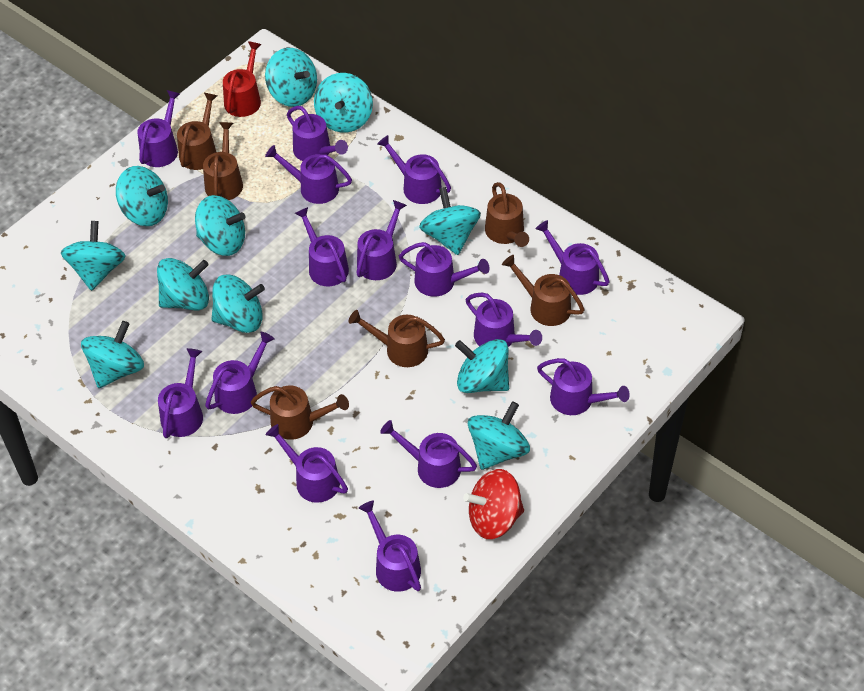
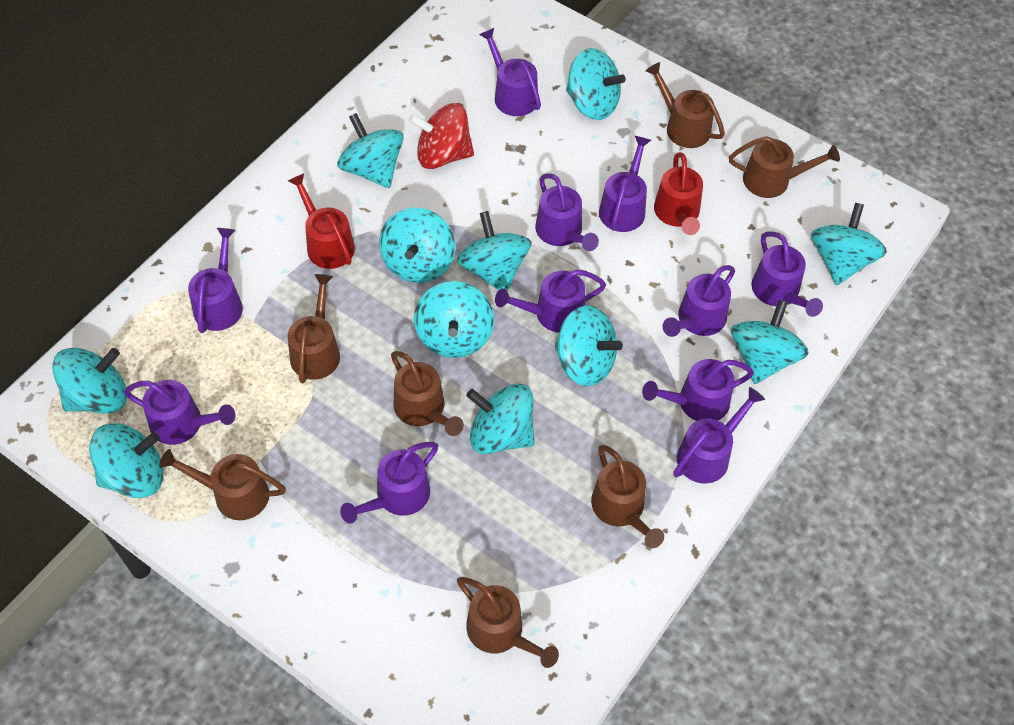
brown watering can: 6 -> 7
purple watering can: 15 -> 11
red watering can: 1 -> 2

